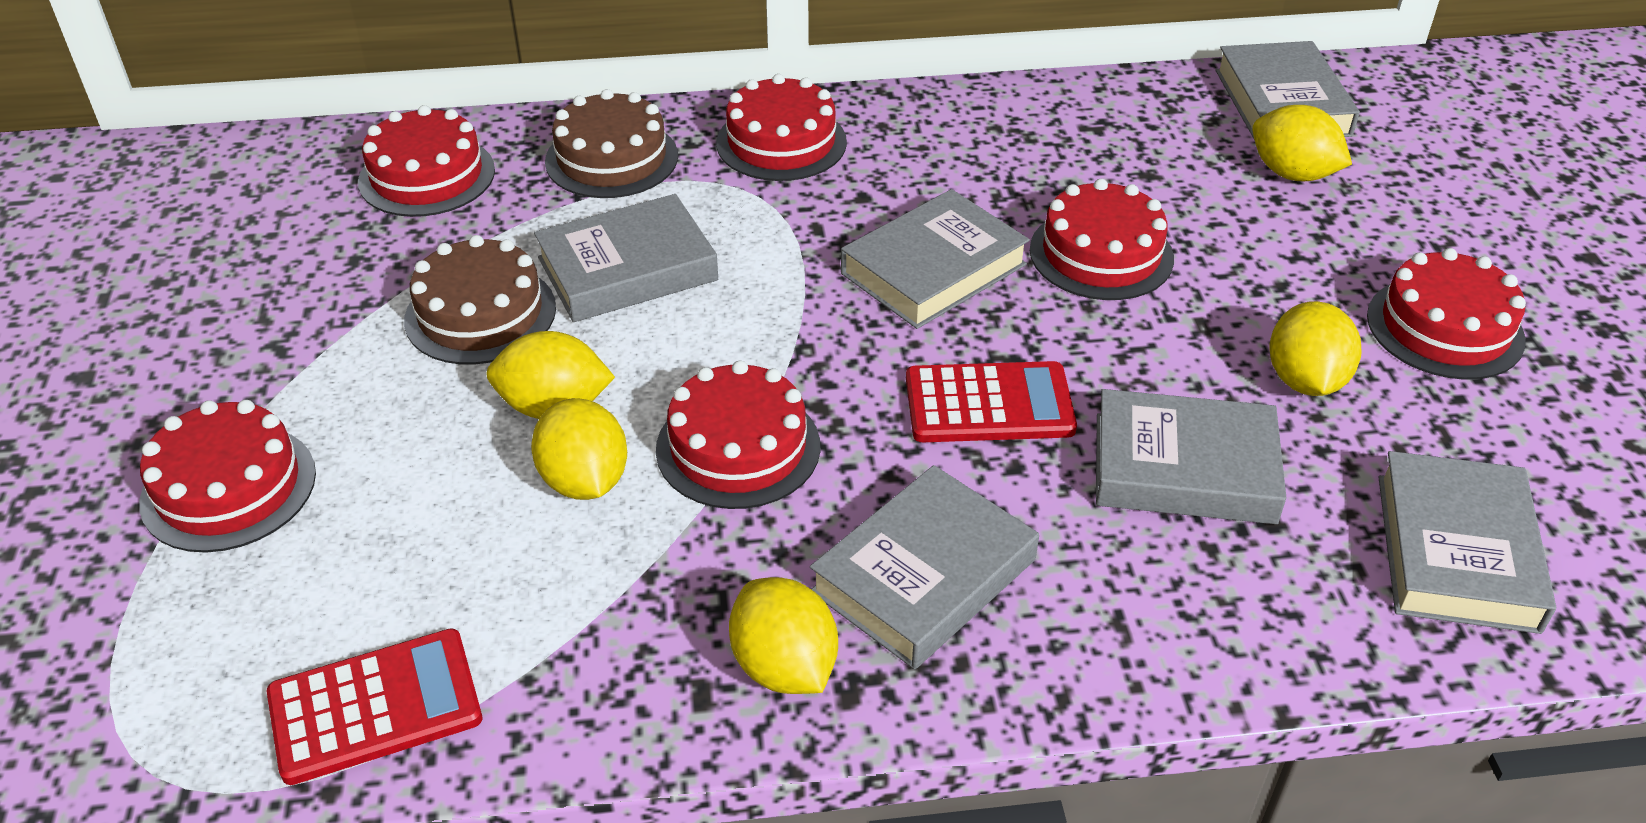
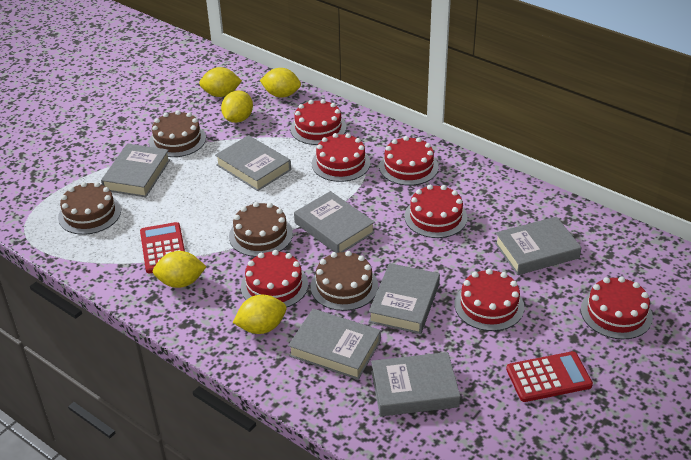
brown cake: 2 -> 4
grey book: 6 -> 7
red cake: 6 -> 7

